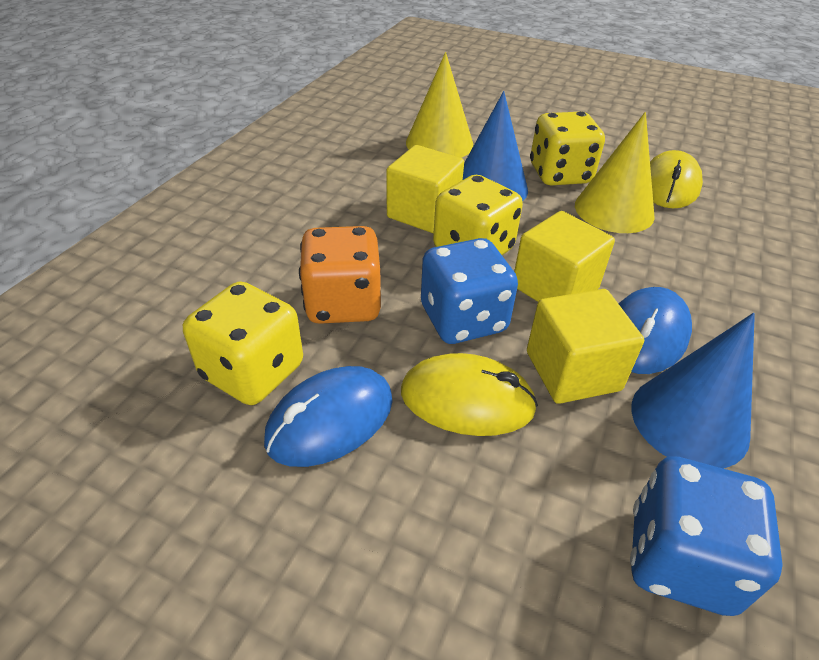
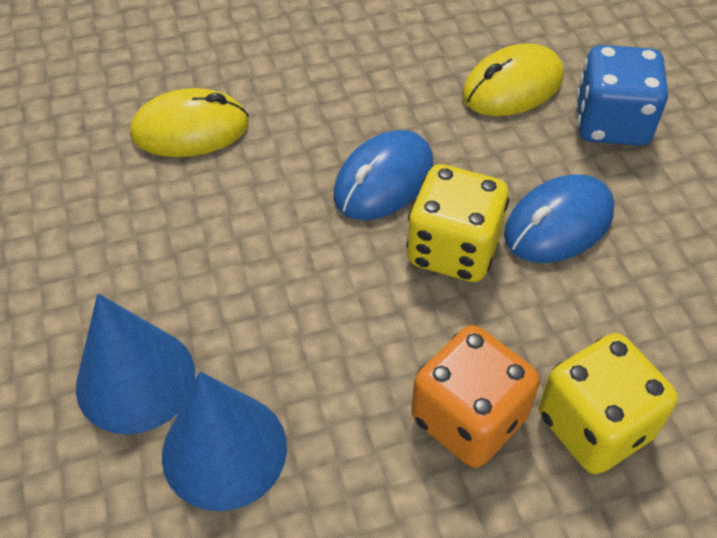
blue dice: 2 -> 1
yellow cone: 2 -> 0
yellow cube: 3 -> 0
yellow dice: 3 -> 2

